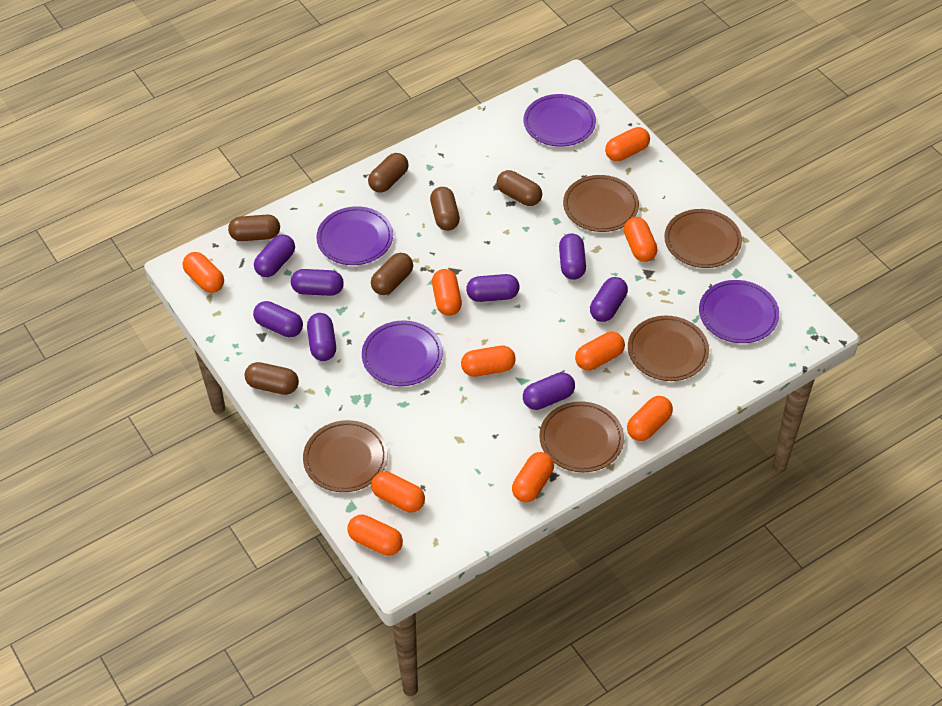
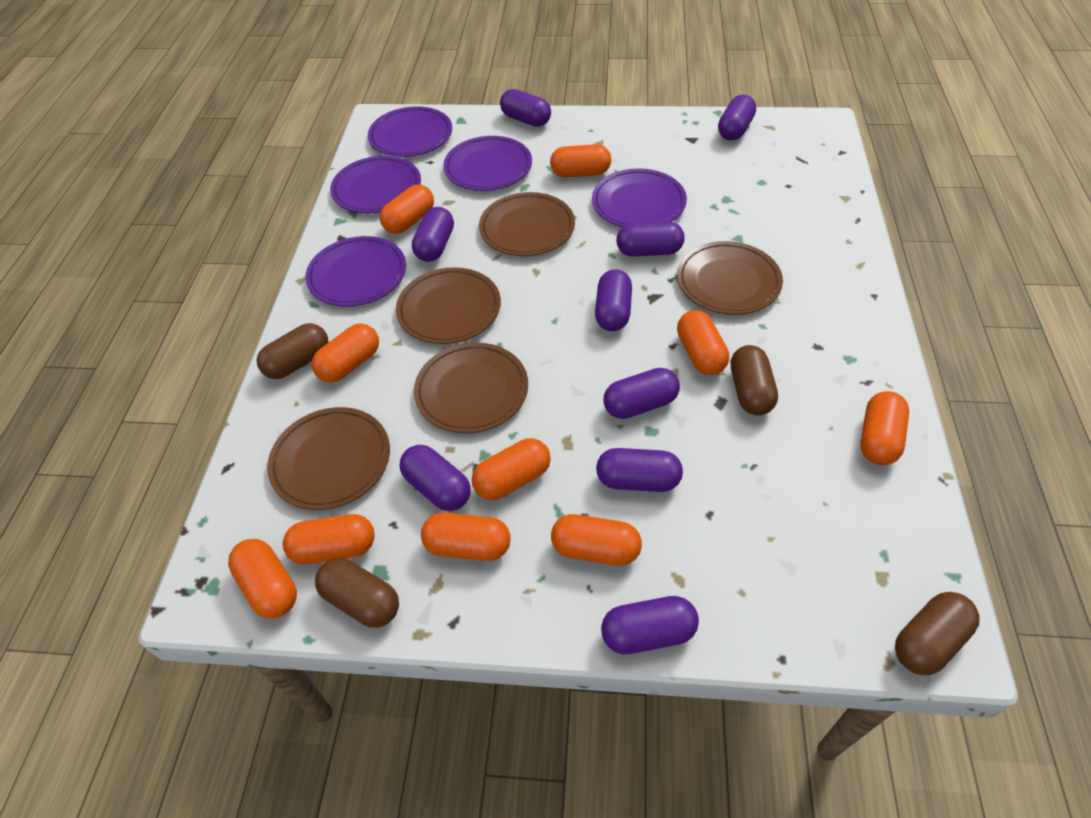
brown capsule: 6 -> 4
purple capsule: 8 -> 9
purple plate: 4 -> 5

